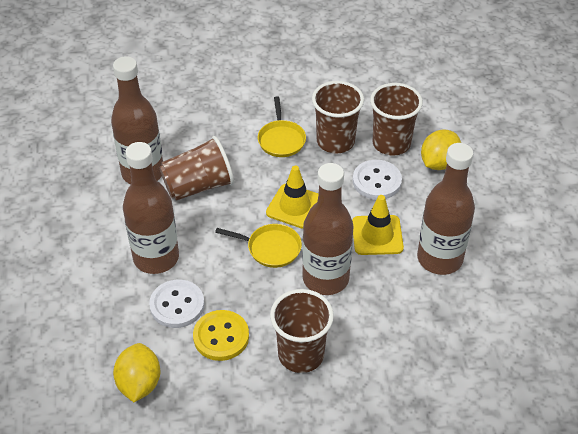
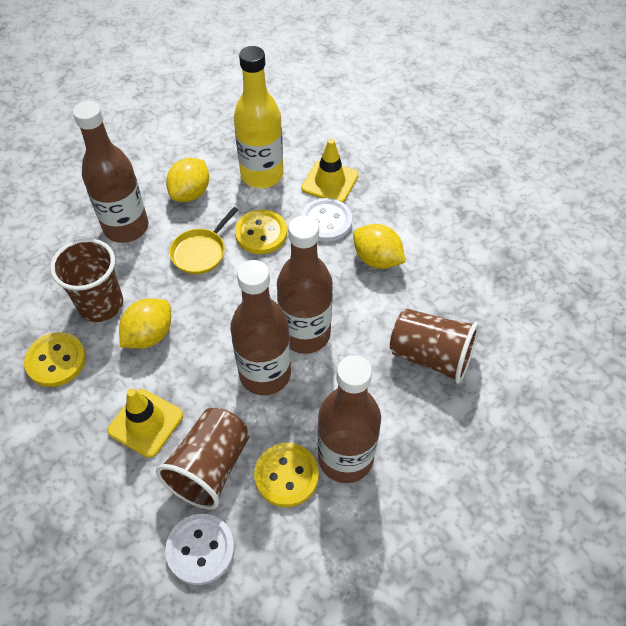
brown cup: 4 -> 3
yellow bottle: 0 -> 1
yellow button: 1 -> 3
yellow lemon: 2 -> 3
yellow pan: 2 -> 1

